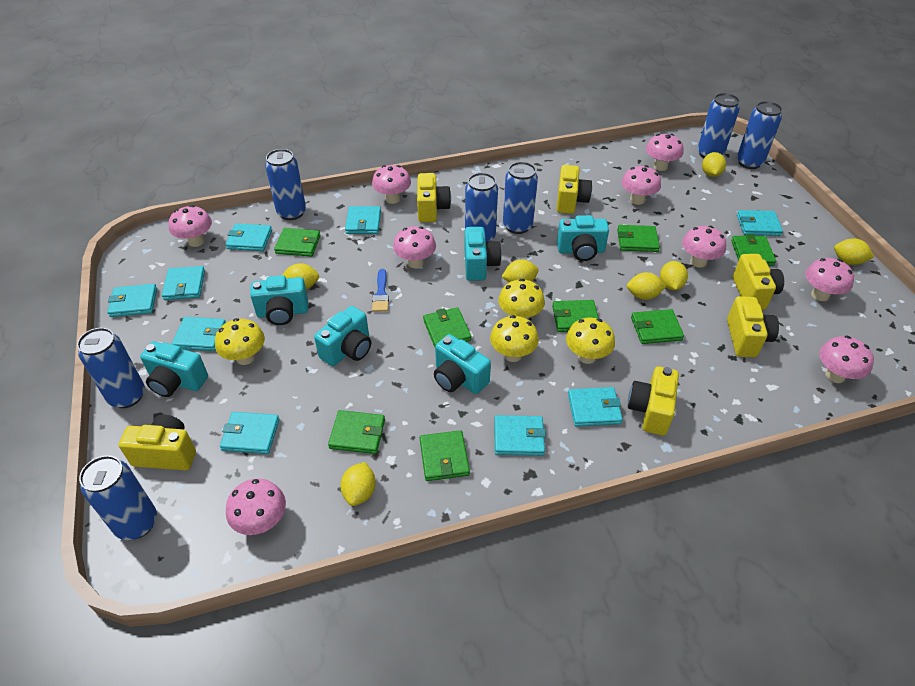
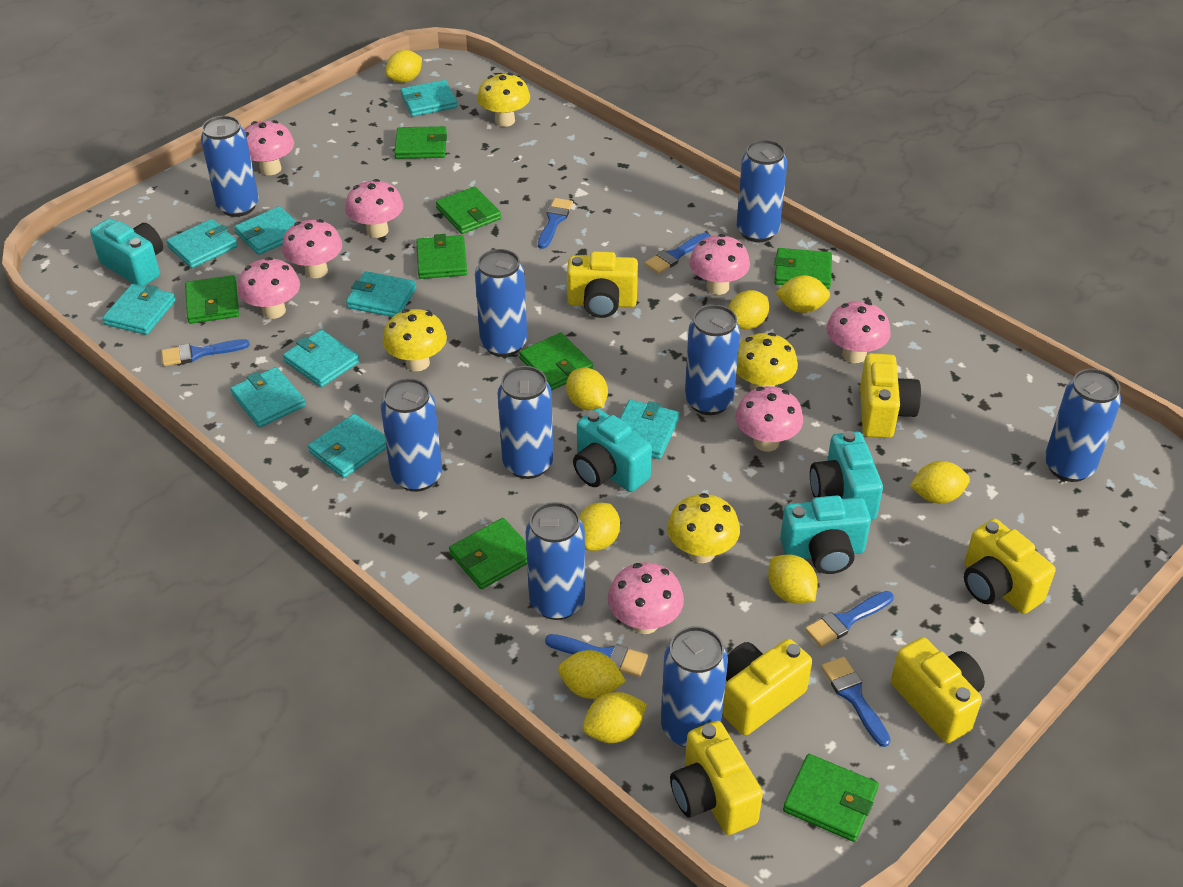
blue brush: 1 -> 6
blue can: 7 -> 9
pink mushroom: 9 -> 8
turquoise camera: 6 -> 4
yellow lemon: 7 -> 9

